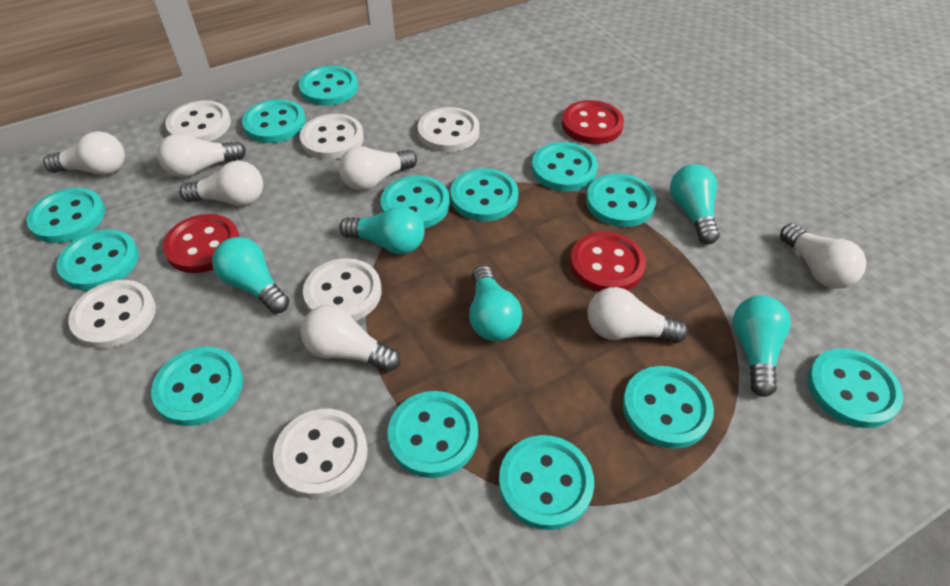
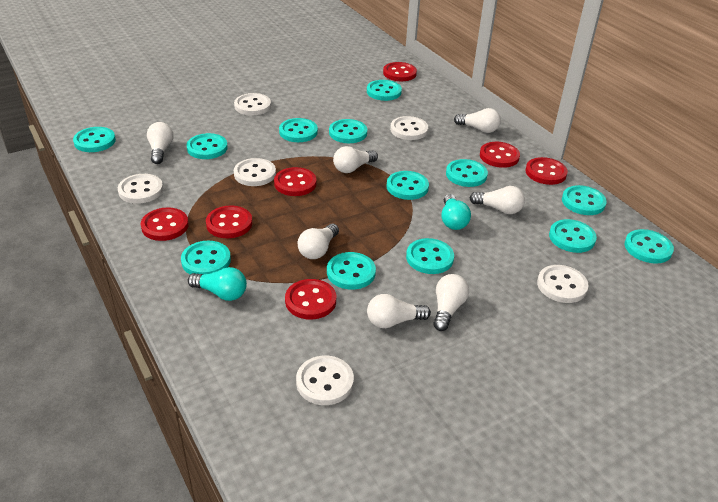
red button: 3 -> 7
turquoise light bulb: 5 -> 2

